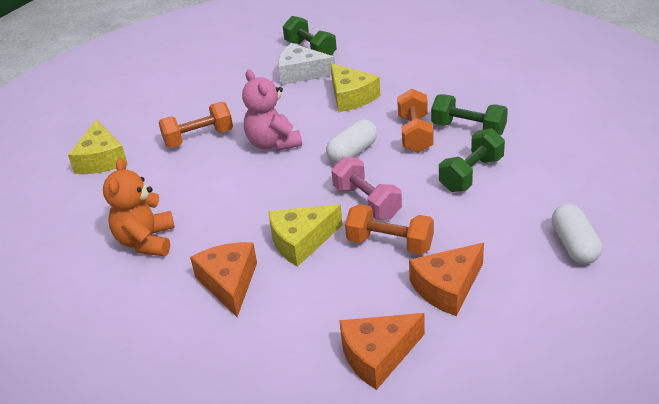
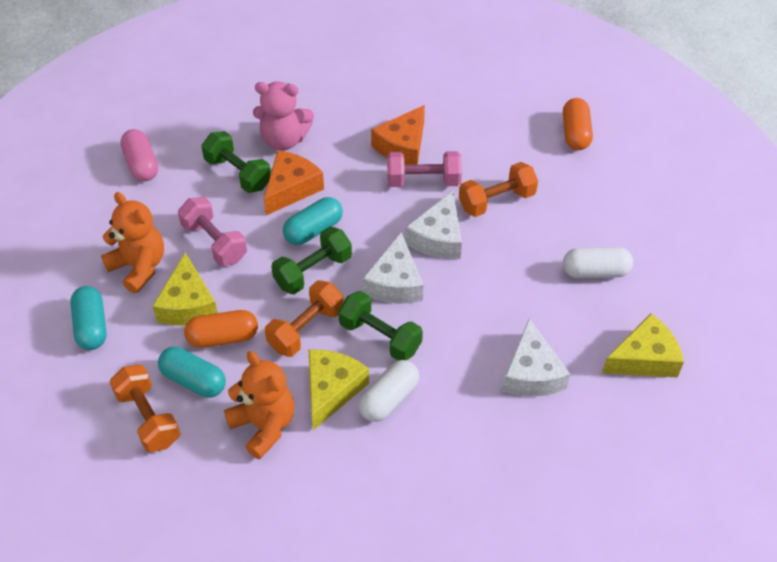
orange capsule: 0 -> 2
orange cheese: 3 -> 2
orange teddy bear: 1 -> 2
pink capsule: 0 -> 1
pink dumbbell: 1 -> 2
turquoise capsule: 0 -> 3
white cheese: 1 -> 3

